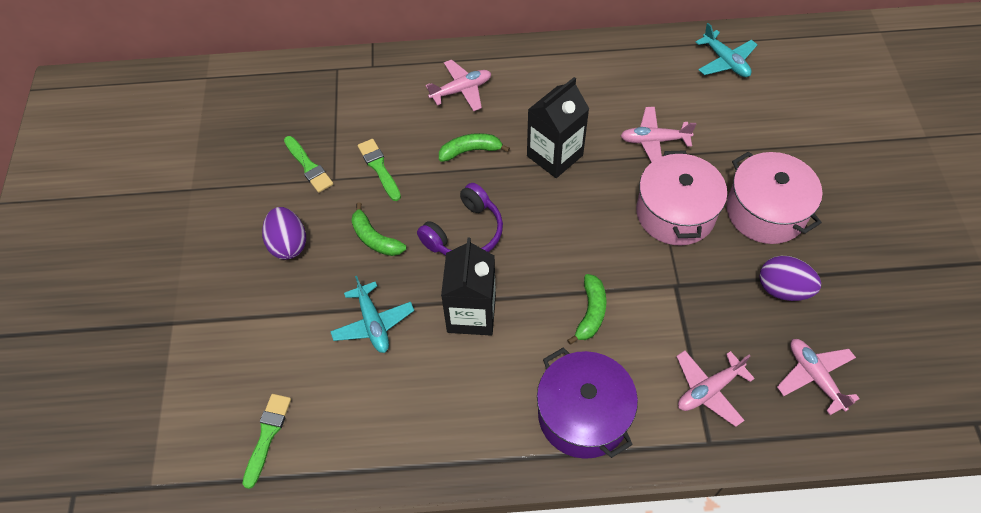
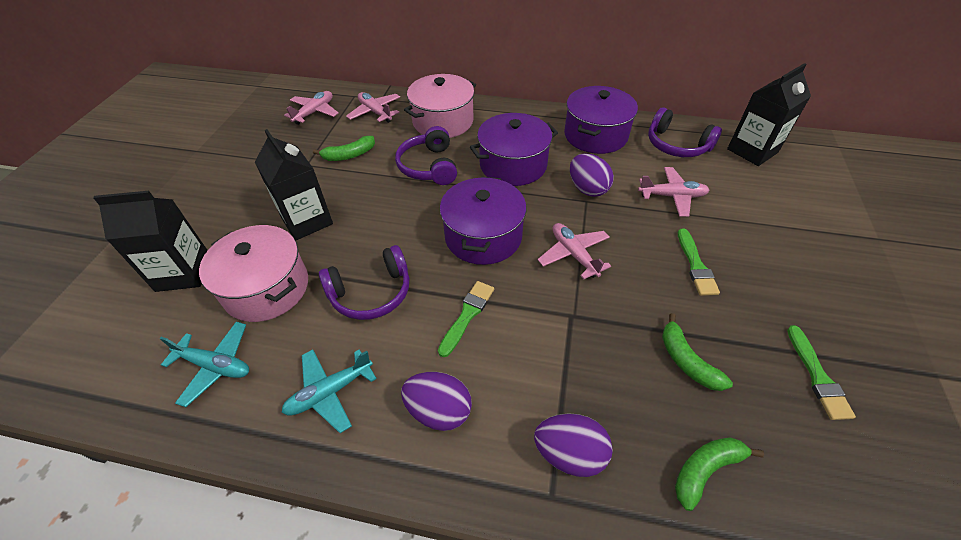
black carton: 2 -> 3
purple egg: 2 -> 3
purple headphones: 1 -> 3
purple pot: 1 -> 3

